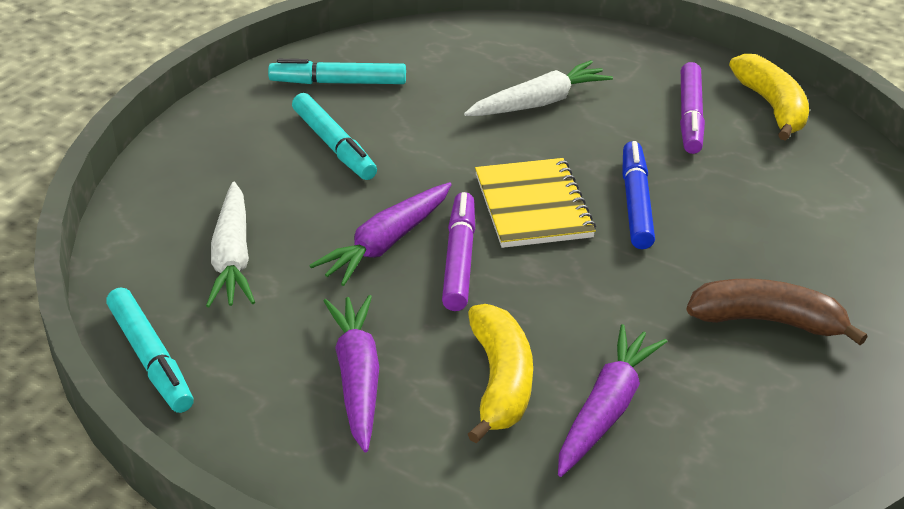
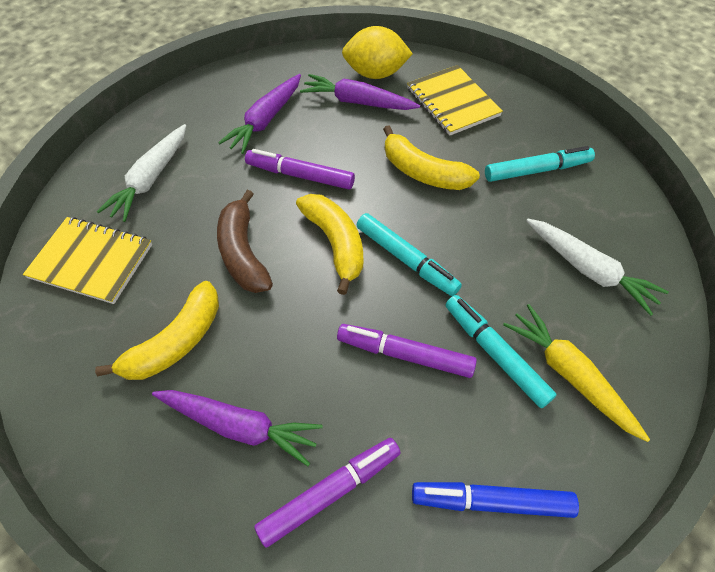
purple marker: 2 -> 3
yellow banana: 2 -> 3
yellow carrot: 0 -> 1
yellow lemon: 0 -> 1
yellow notebook: 1 -> 2

